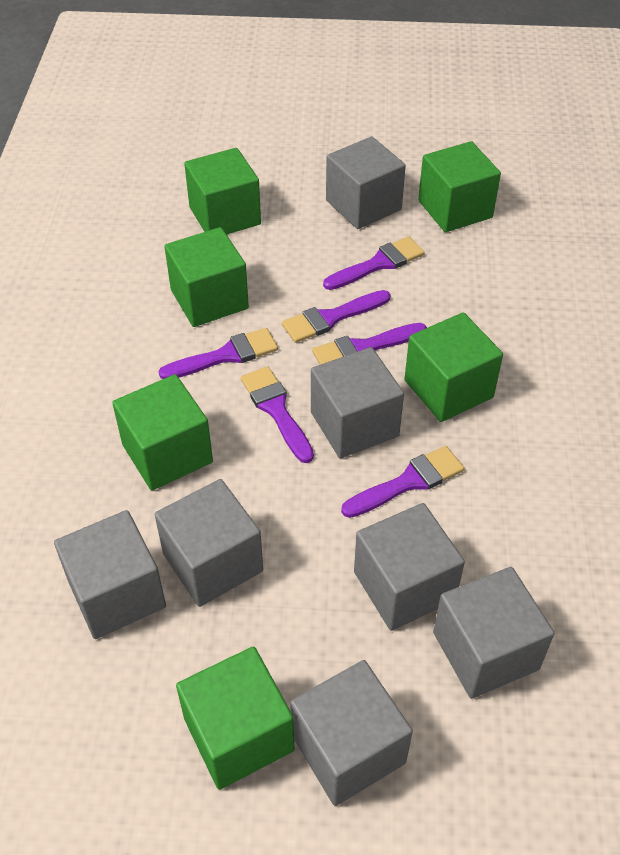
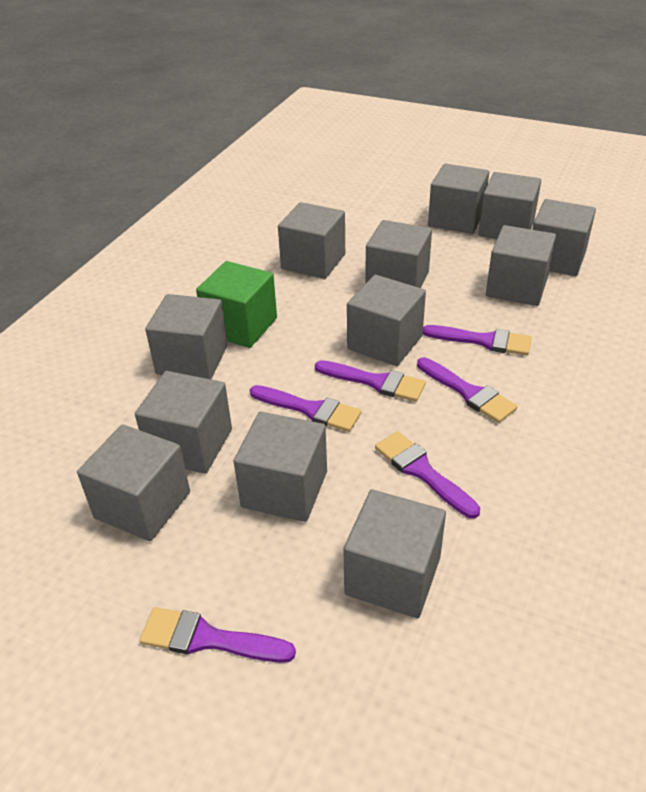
green cube: 6 -> 1
grey cube: 7 -> 12

